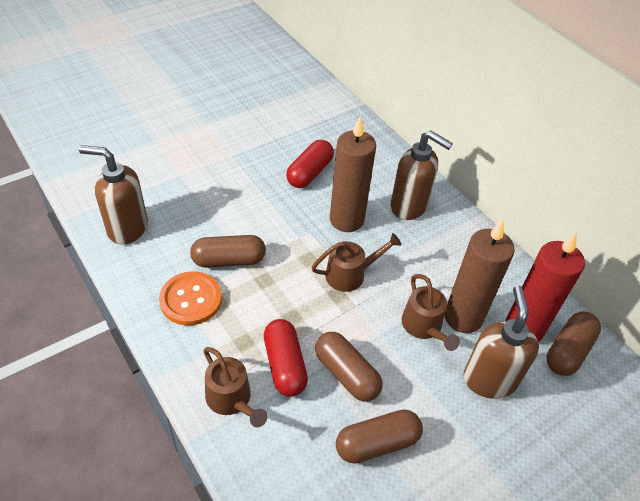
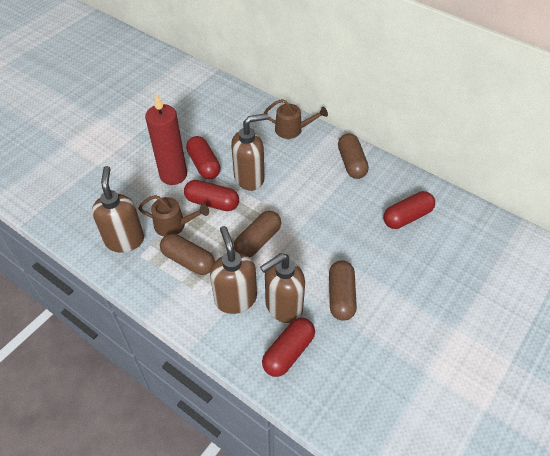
brown candle: 2 -> 0
brown soap dispenser: 3 -> 4
brown watering can: 3 -> 2
orange button: 1 -> 0
red capsule: 2 -> 4

